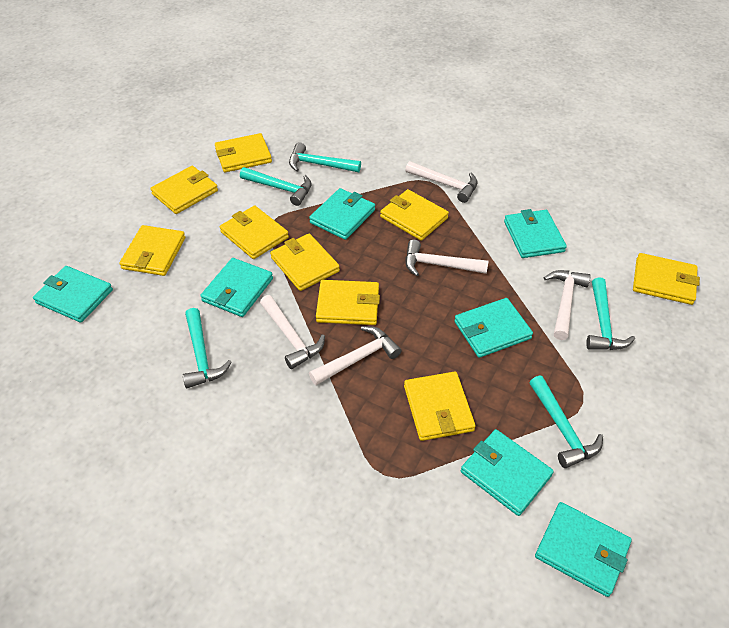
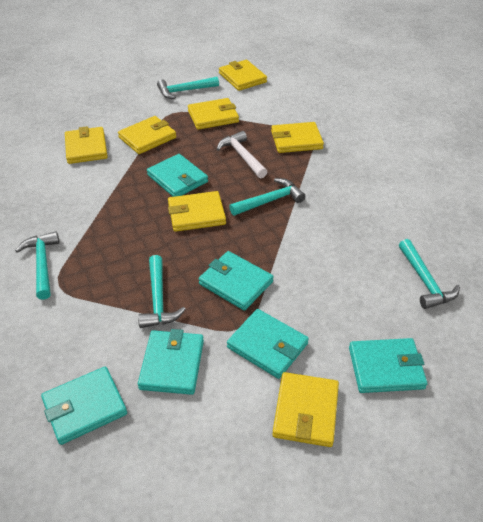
turquoise wallet: 7 -> 6
white hammer: 5 -> 1
yellow wallet: 9 -> 7

